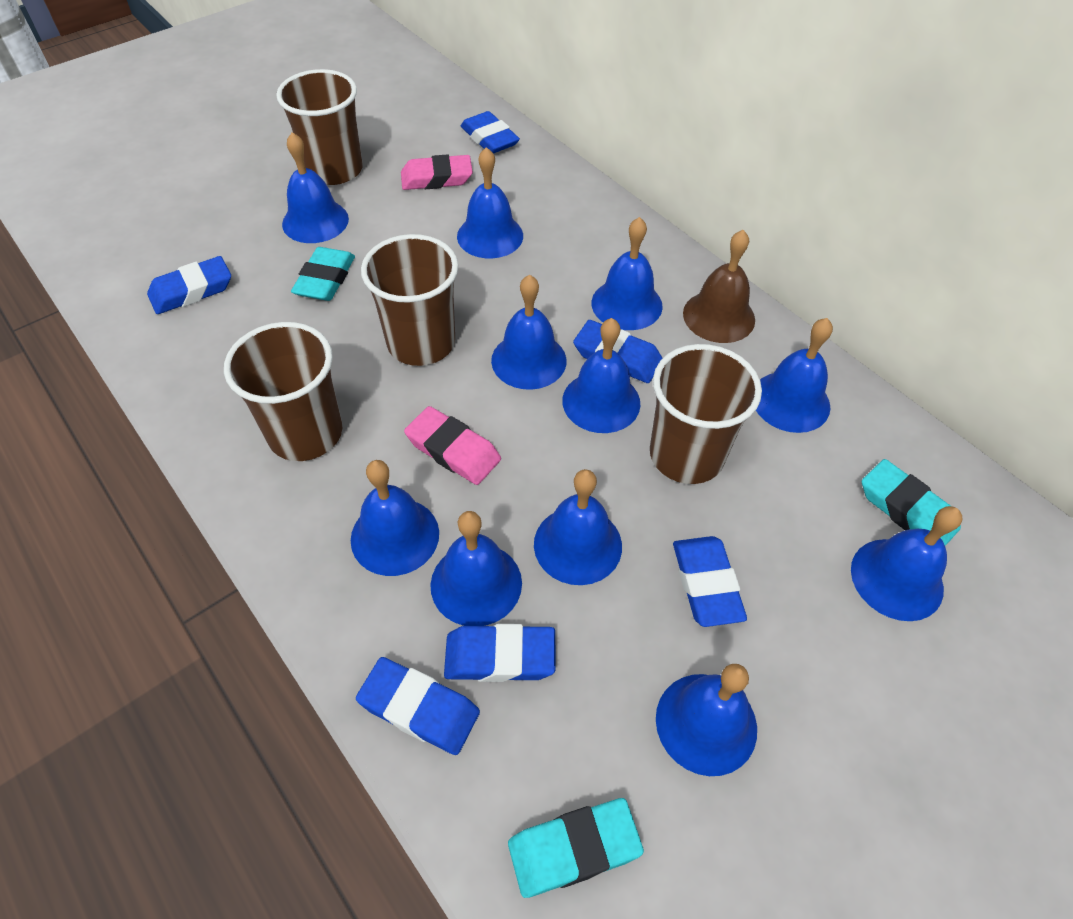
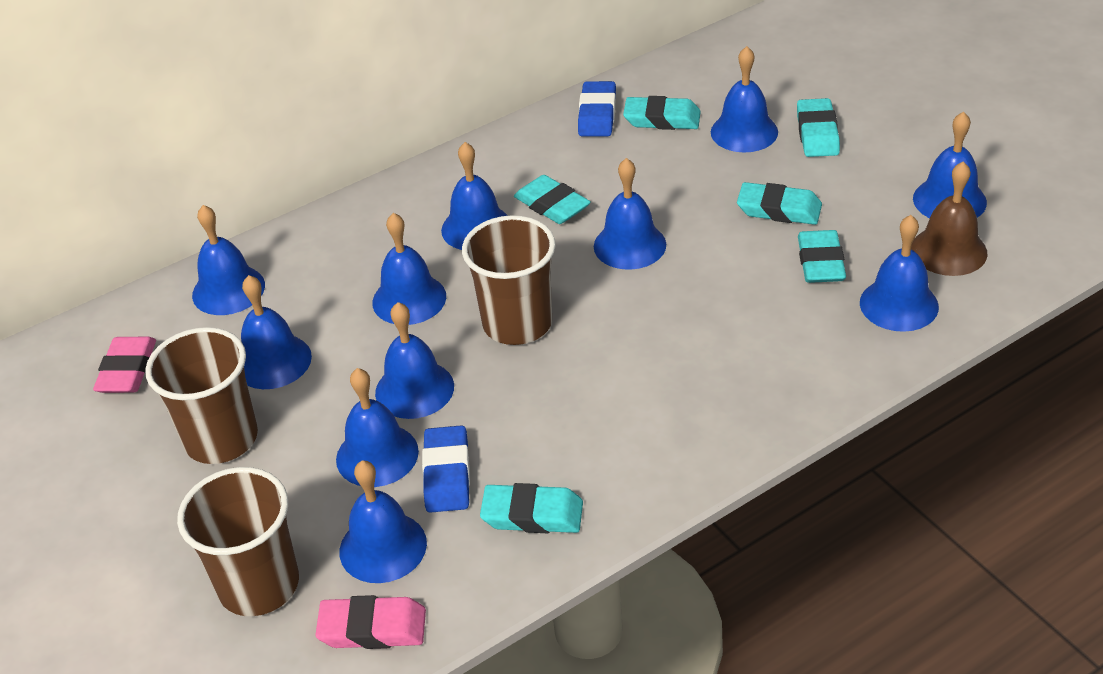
blue eraser: 6 -> 2
brown cup: 4 -> 3
turquoise eraser: 3 -> 6

